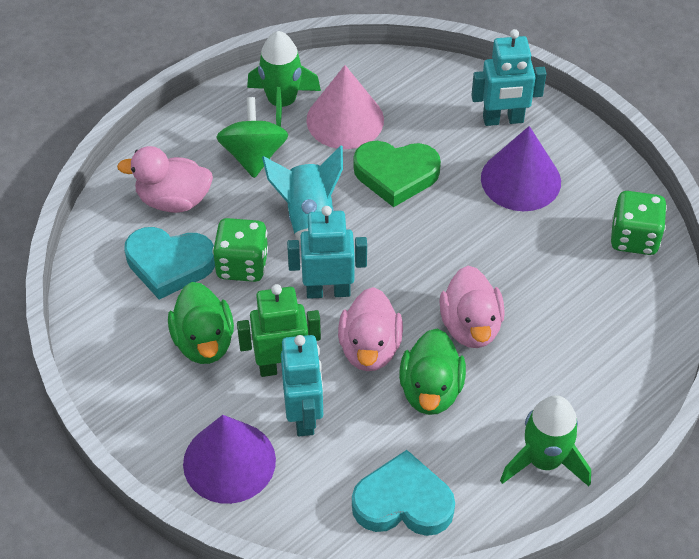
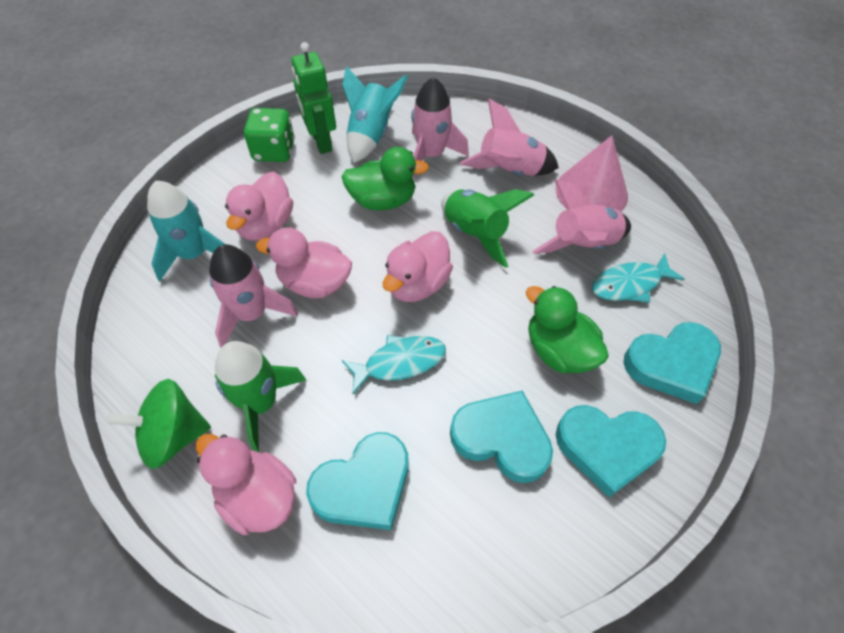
green dice: 2 -> 1
green heart: 1 -> 0
pink duck: 3 -> 4
pink rocket: 0 -> 4
purple cone: 2 -> 0
turquoise fish: 0 -> 2
turquoise heart: 2 -> 4
turquoise robot: 3 -> 0
turquoise rocket: 1 -> 2

